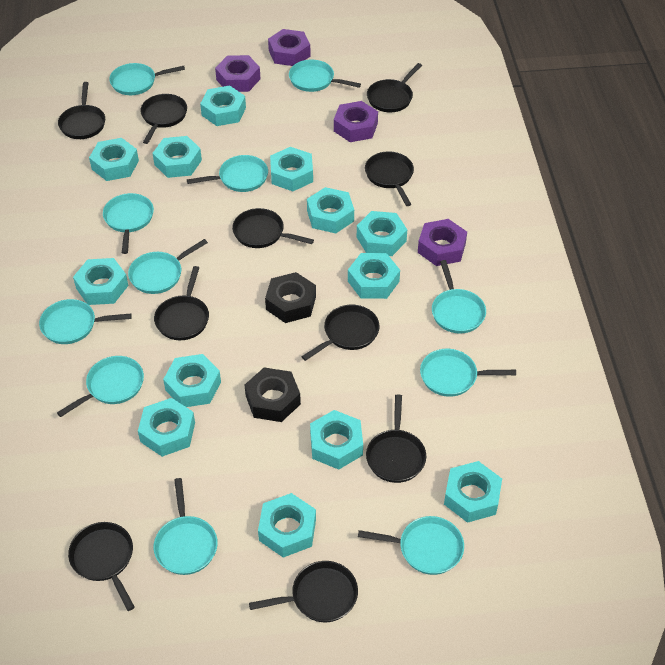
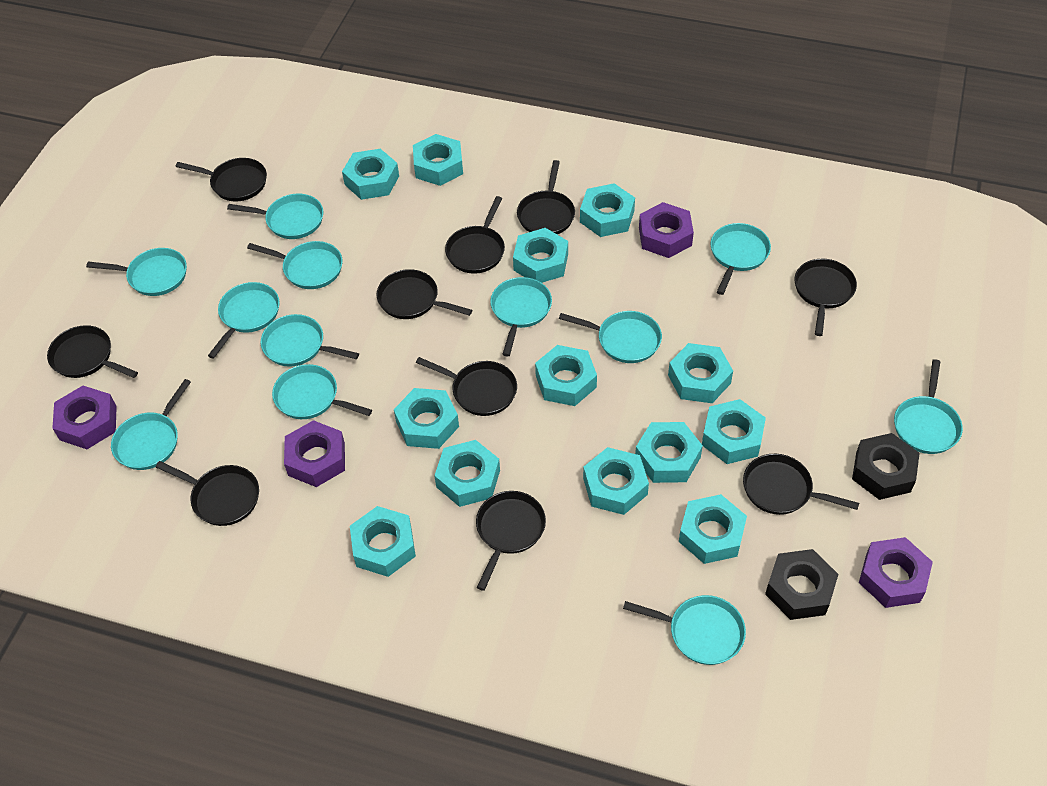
turquoise pan: 11 -> 12

